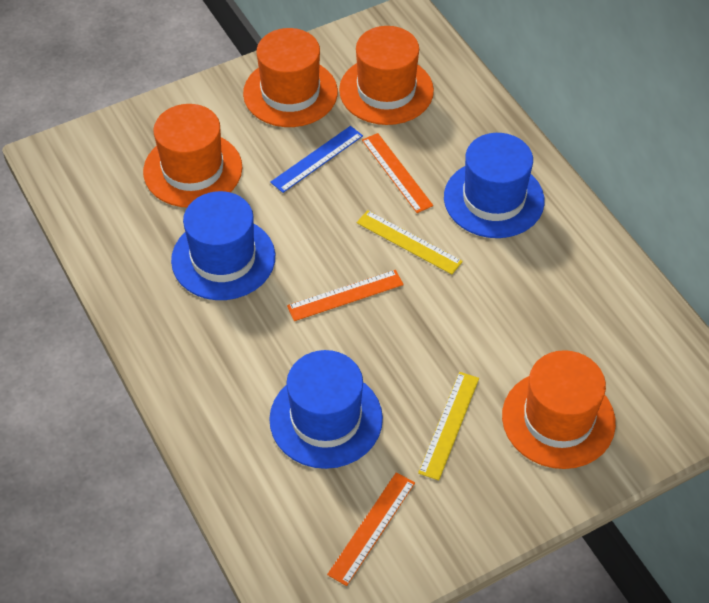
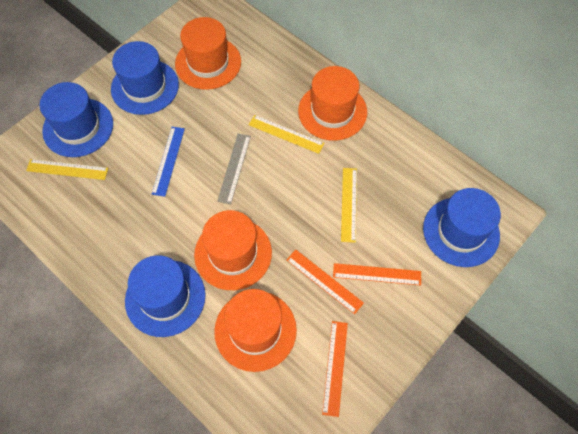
blue hat: 3 -> 4
grey ruler: 0 -> 1
yellow ruler: 2 -> 3

